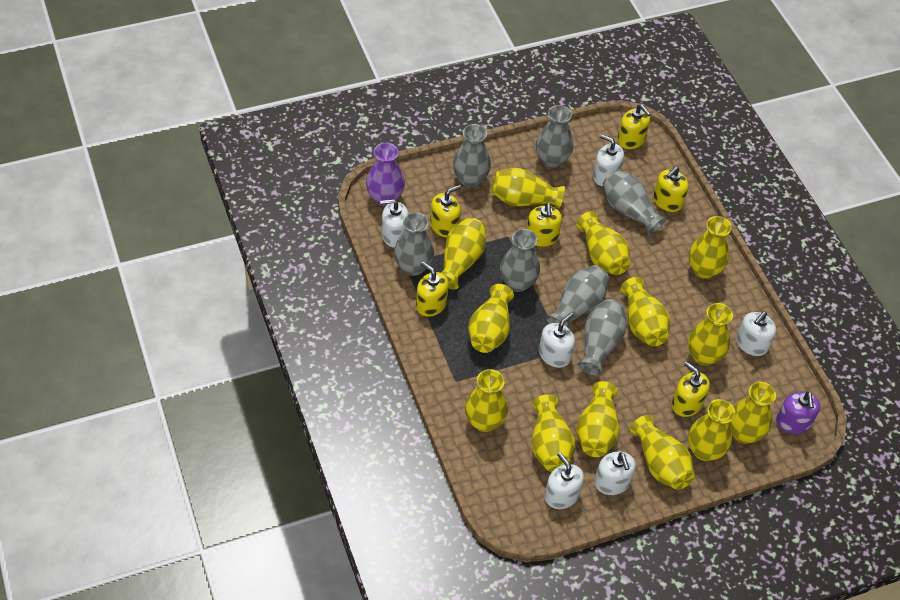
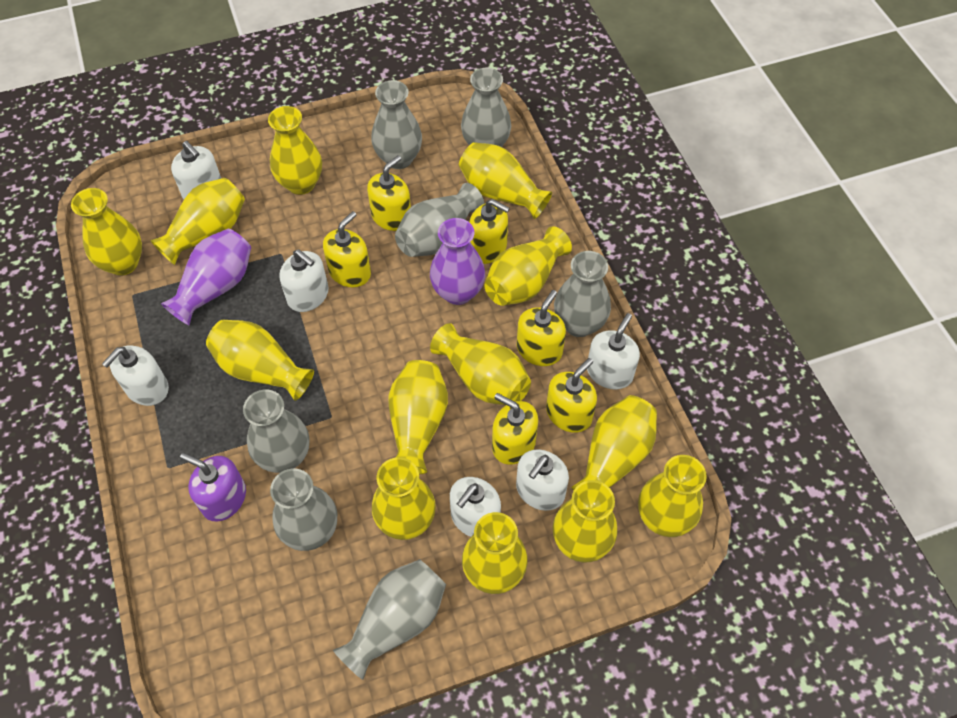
purple vase: 1 -> 2

